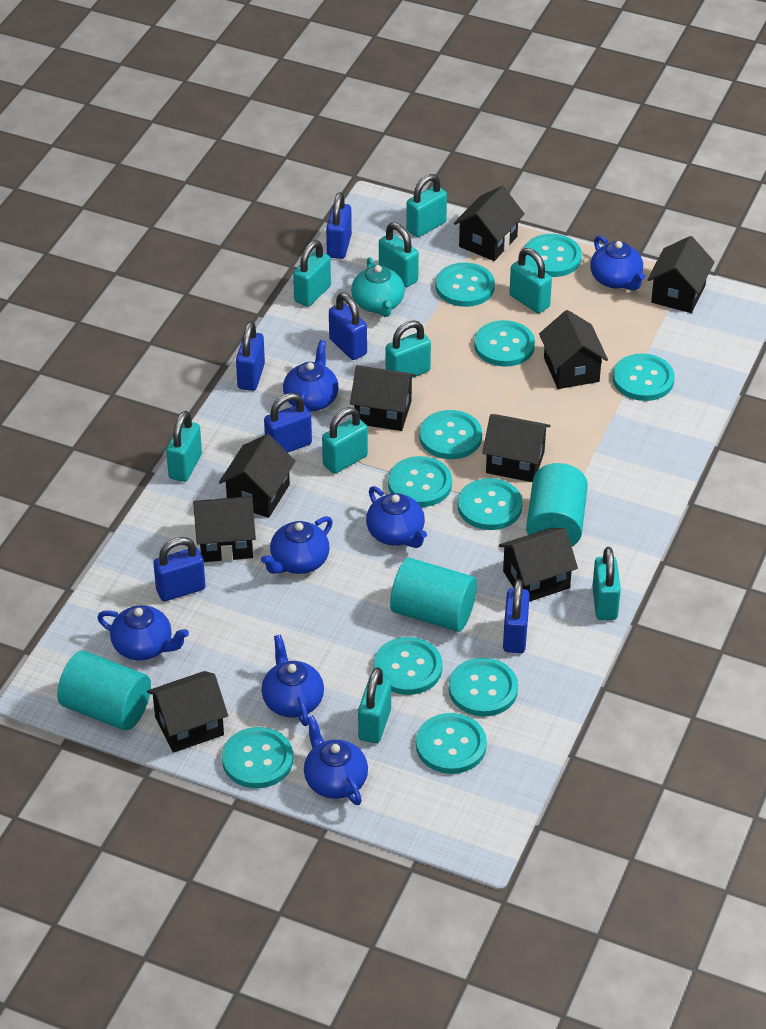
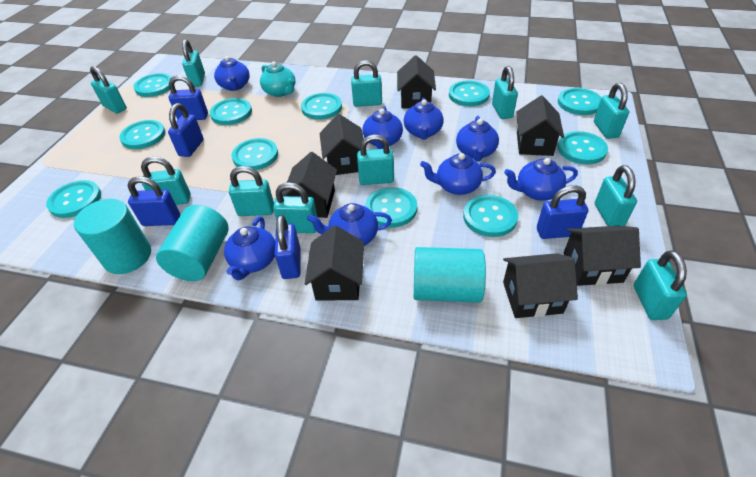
black house: 9 -> 7
blue padlock: 6 -> 5
blue teapot: 7 -> 8
turquoise padlock: 9 -> 11

